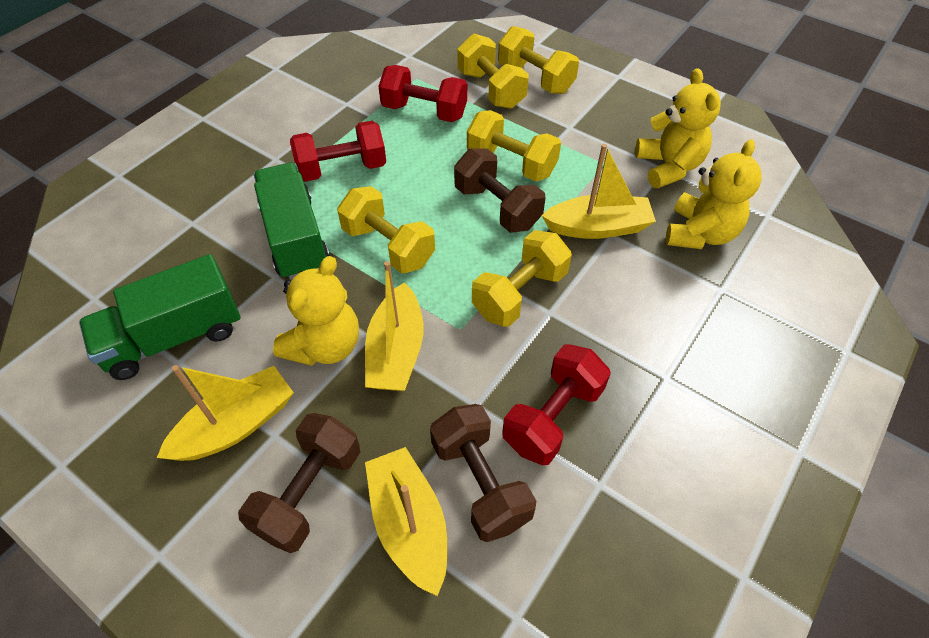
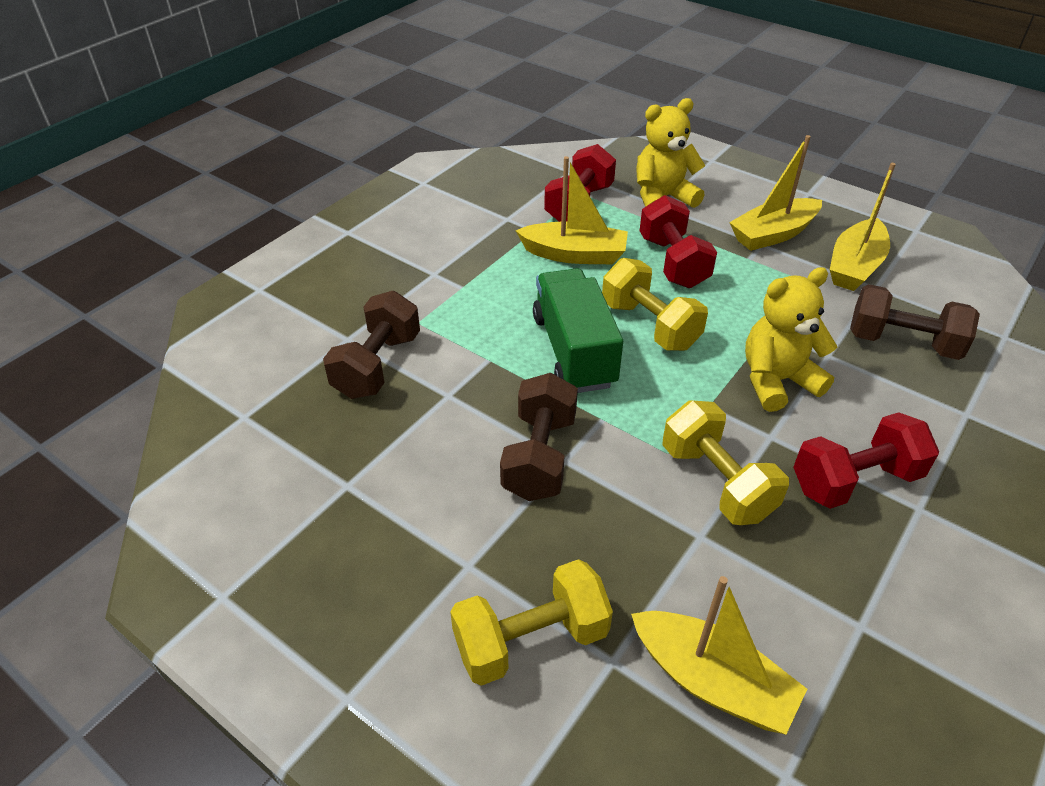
green truck: 2 -> 1
yellow dumbbell: 5 -> 3
yellow teddy bear: 3 -> 2

